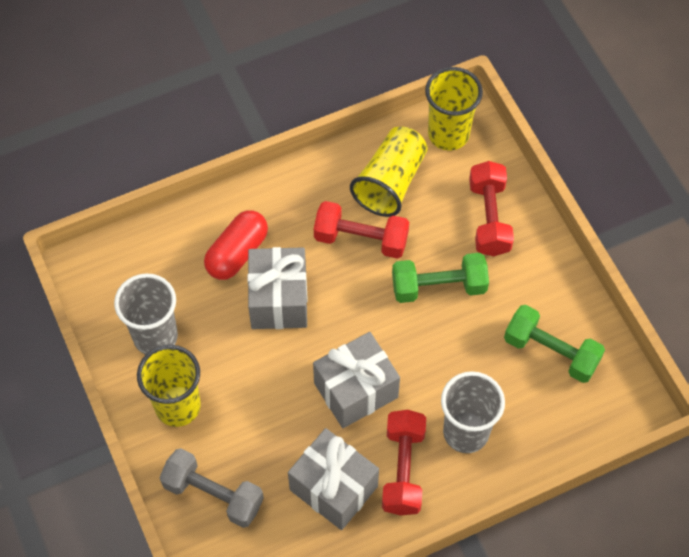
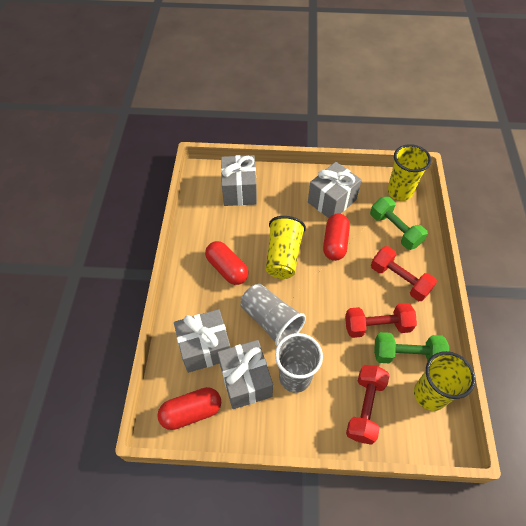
grey dumbbell: 1 -> 0
grey gift: 3 -> 4
red capsule: 1 -> 3

